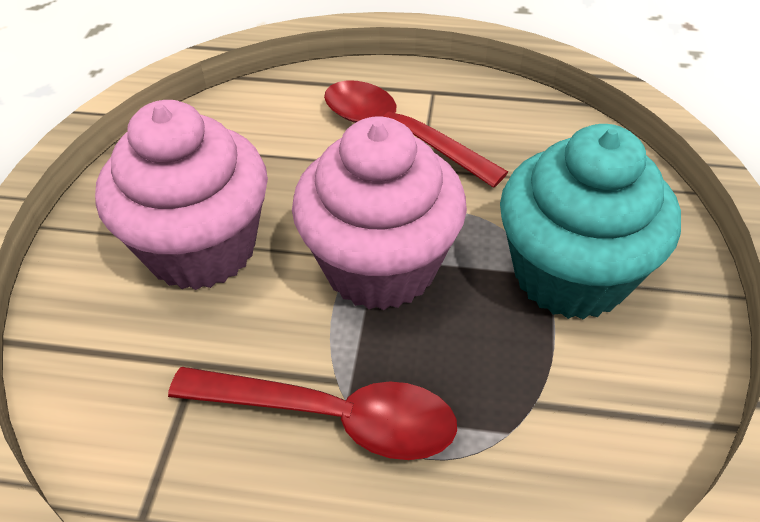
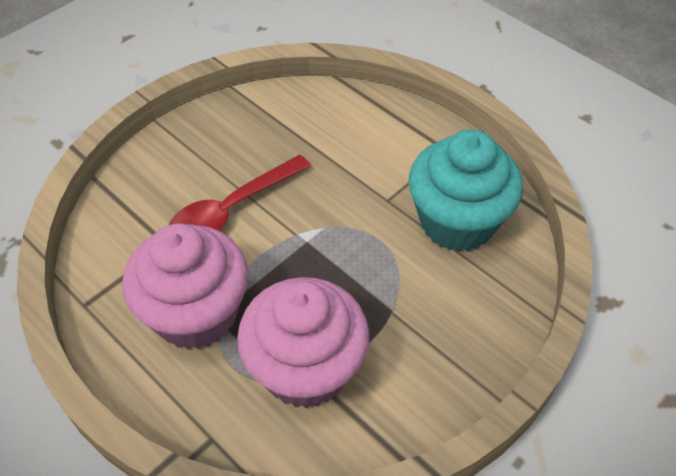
red spoon: 2 -> 1

